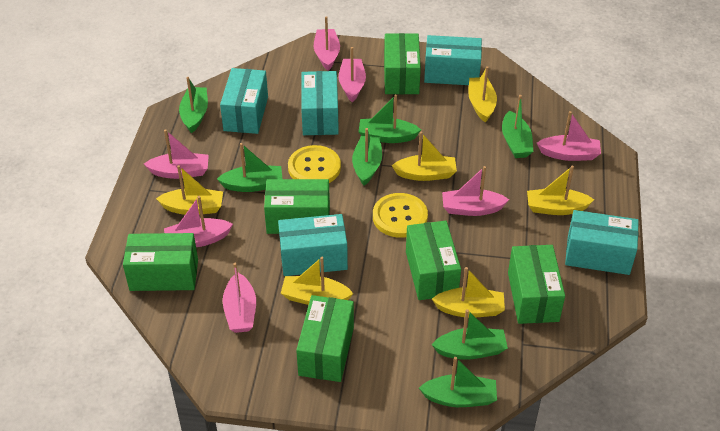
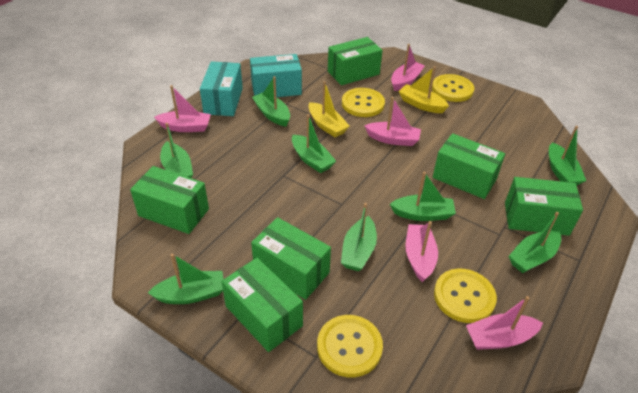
green boat: 7 -> 8
pink boat: 7 -> 5
turquoise box: 5 -> 2
yellow boat: 6 -> 2
yellow button: 2 -> 4

